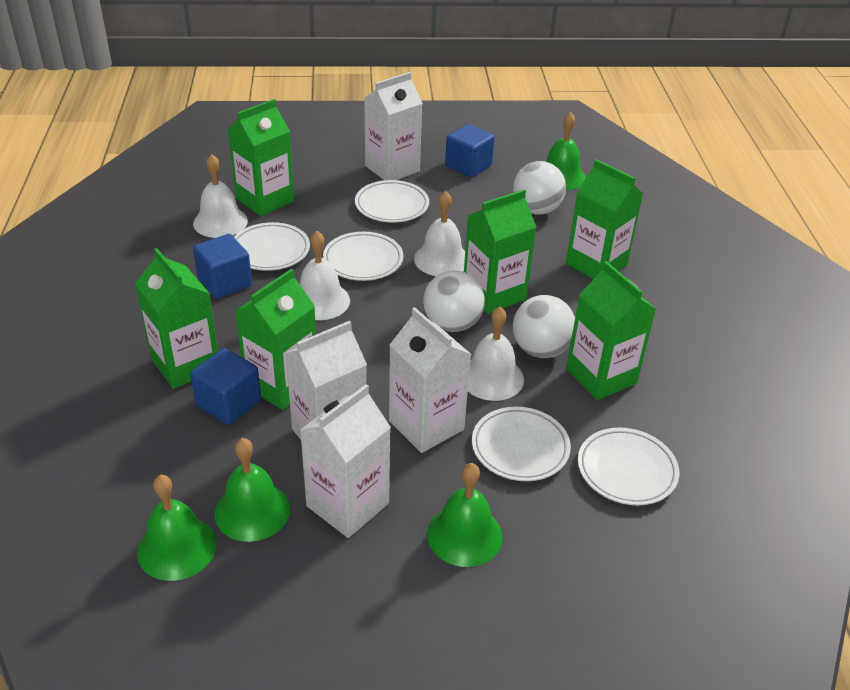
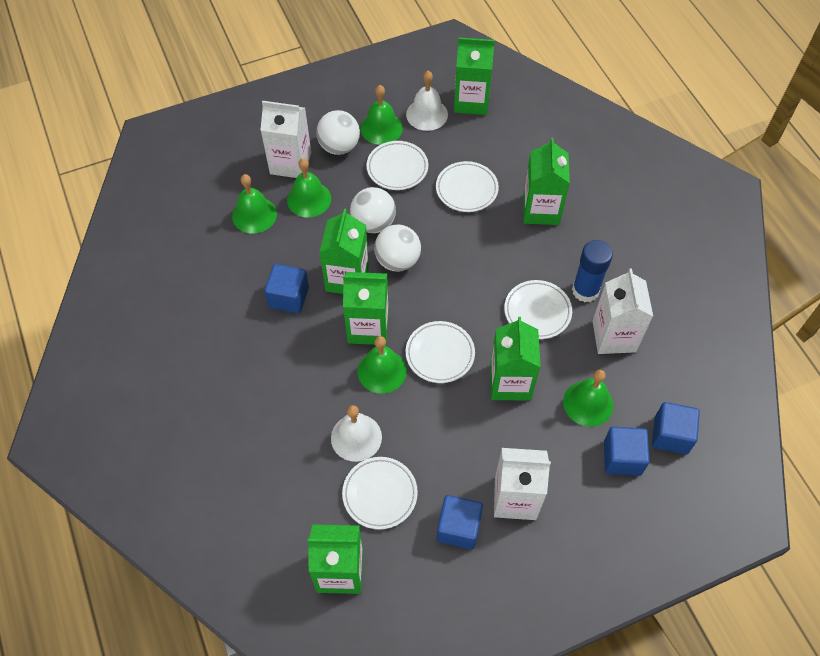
blue cube: 3 -> 4
blue glue stick: 0 -> 1
green bell: 4 -> 5
white bell: 4 -> 2
white carton: 4 -> 3

